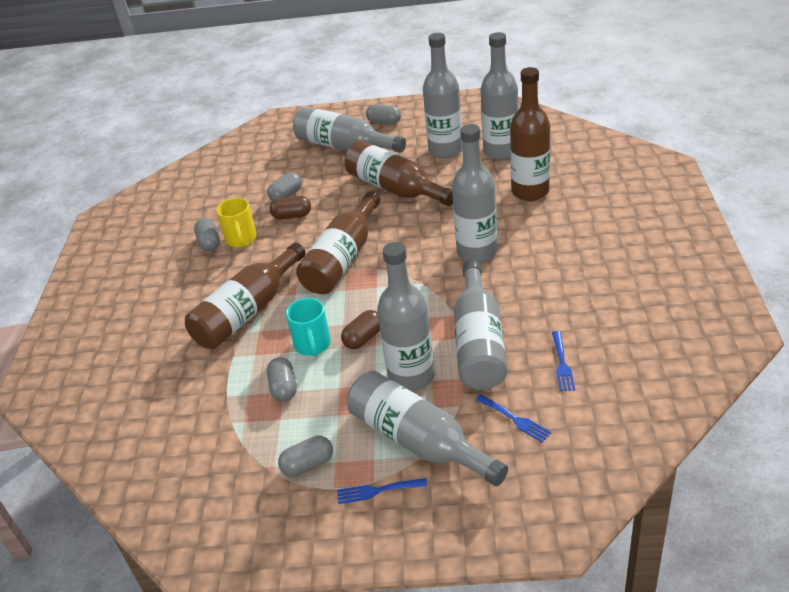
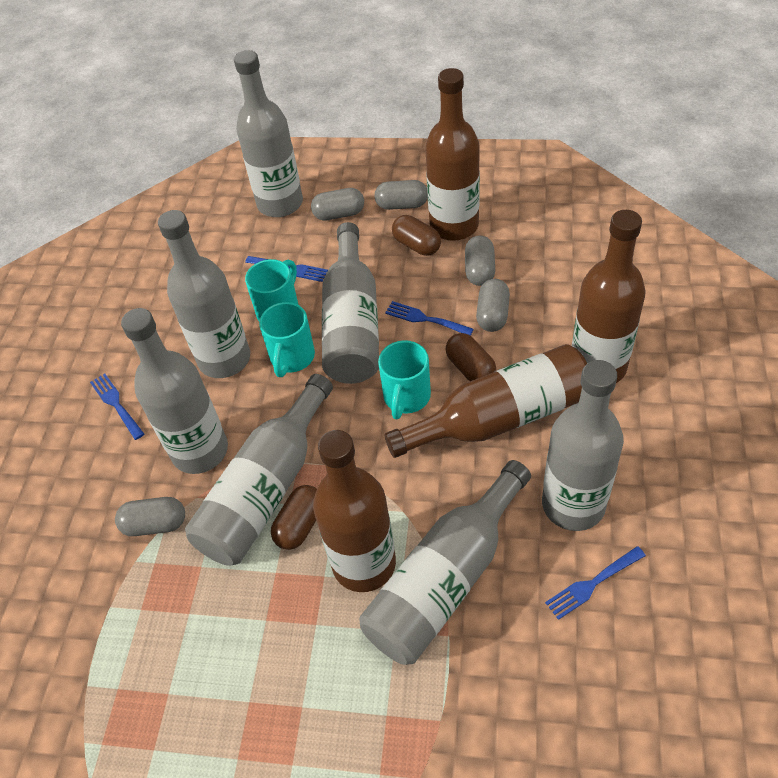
blue fork: 3 -> 4
brown capsule: 2 -> 3
turquoise mug: 1 -> 3
yellow mug: 1 -> 0

